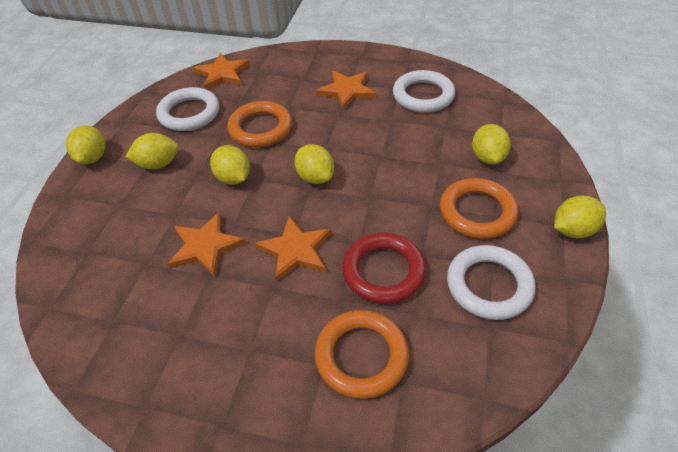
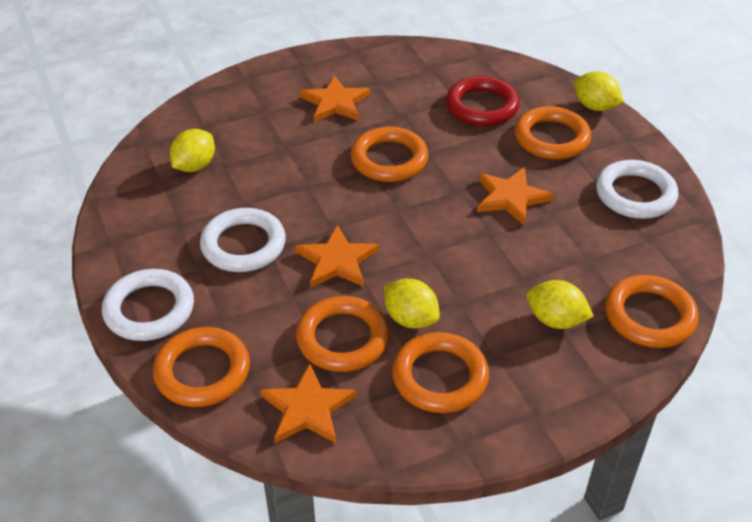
orange ring: 3 -> 6
yellow lemon: 6 -> 4

